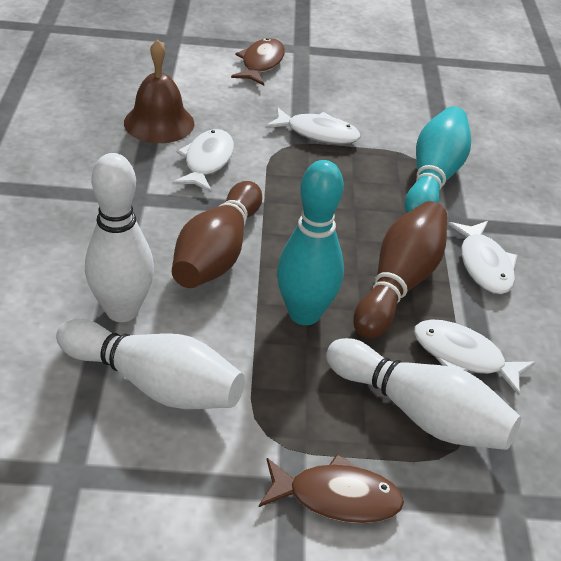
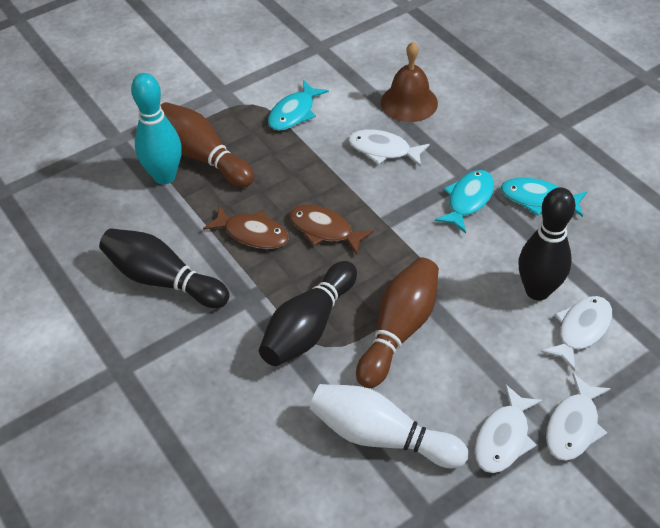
black bowling pin: 0 -> 3
turquoise bowling pin: 2 -> 1
turquoise fish: 0 -> 3
white bowling pin: 3 -> 1

